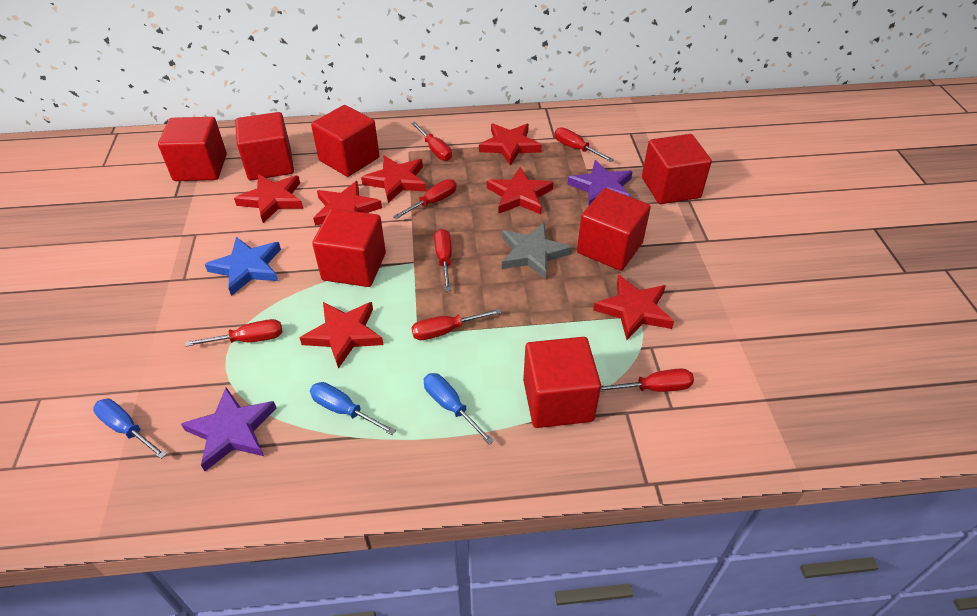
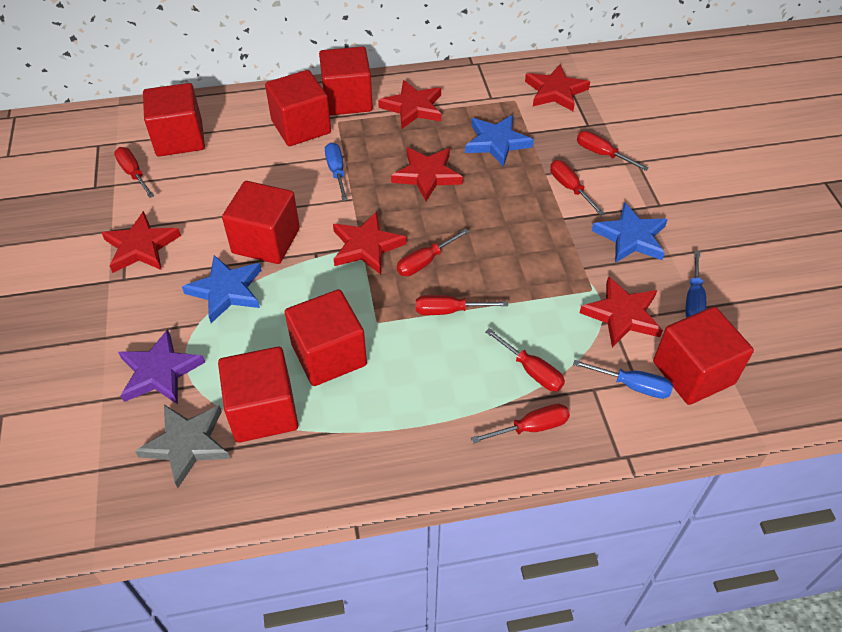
blue star: 1 -> 3
purple star: 2 -> 1
red star: 7 -> 6

